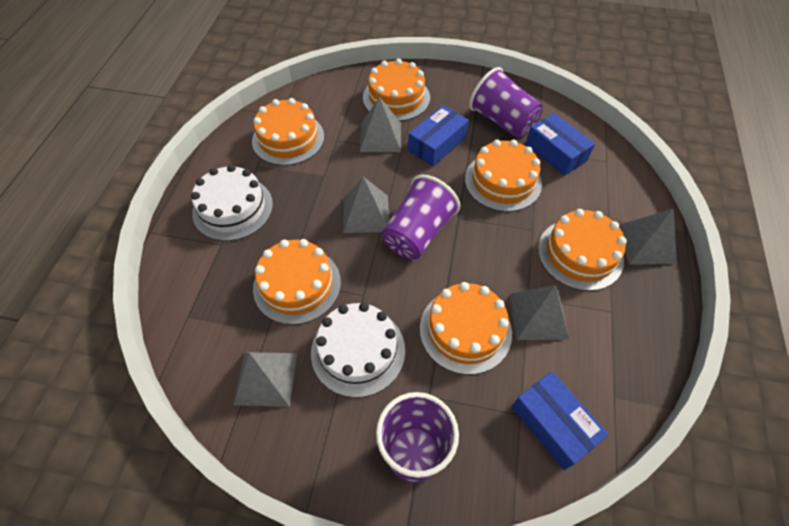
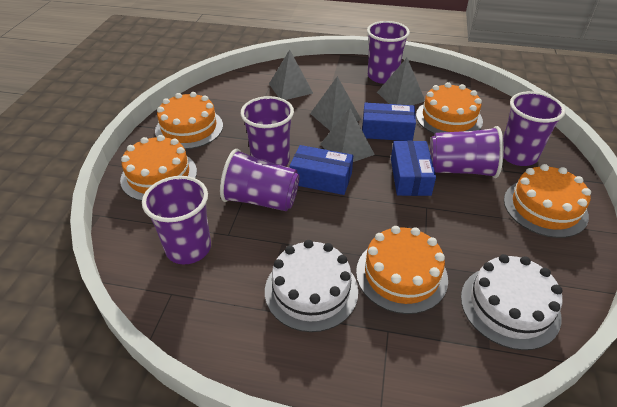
grey pyramid: 5 -> 4
orange cake: 6 -> 5
purple cup: 3 -> 6

